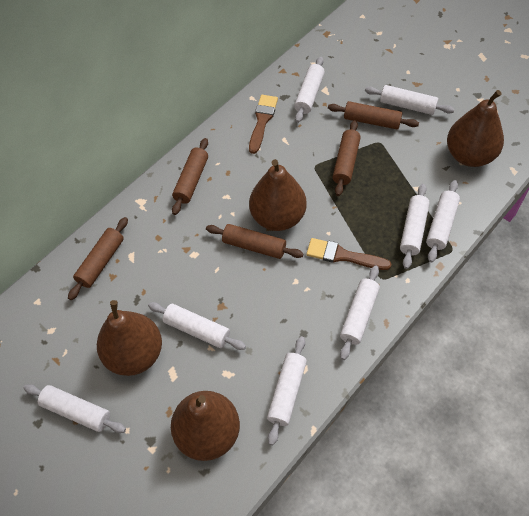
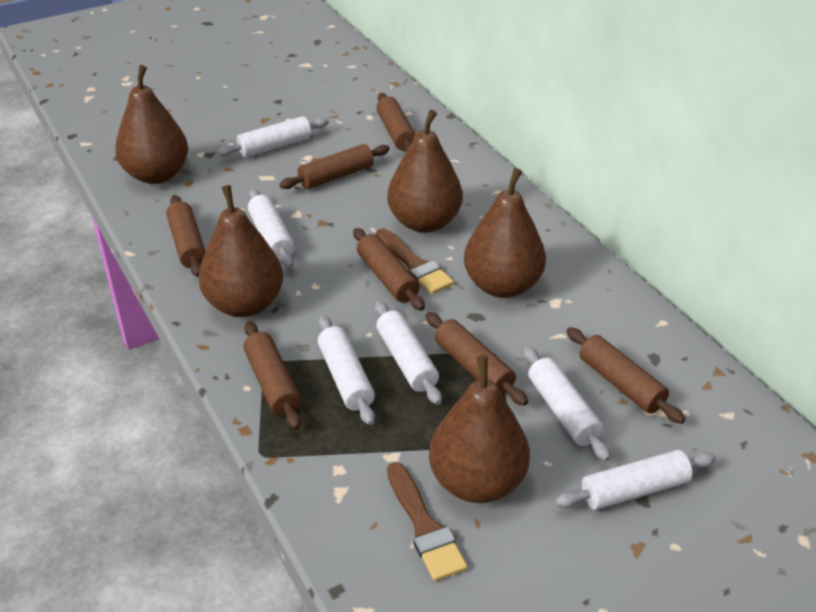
brown pear: 4 -> 5
brown rolling pin: 5 -> 7
white rolling pin: 8 -> 6

